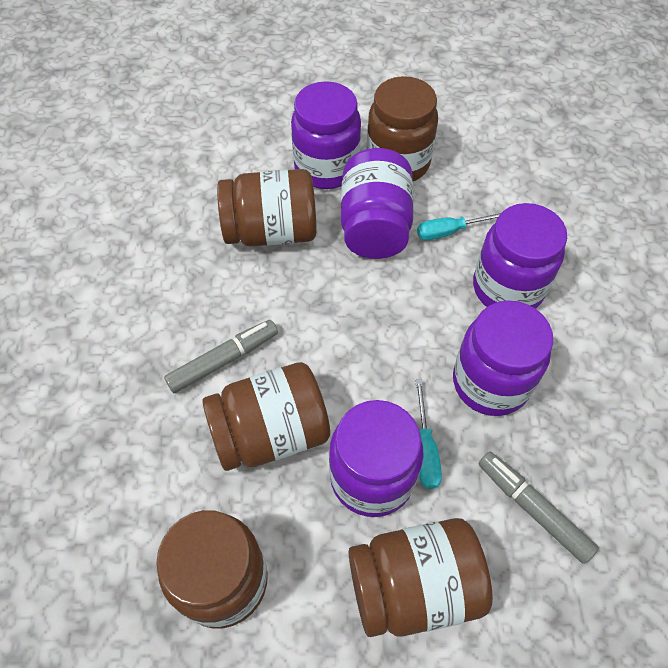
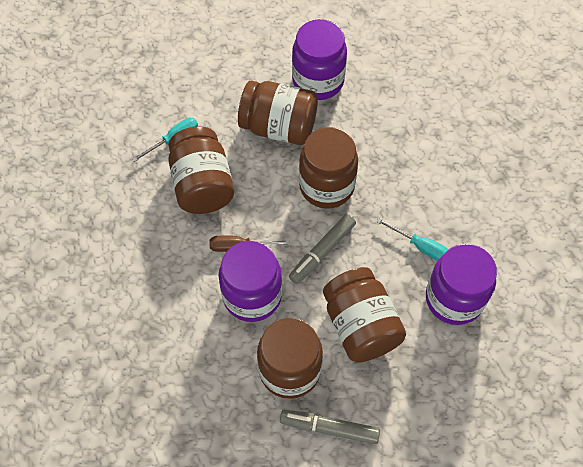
brown screwdriver: 0 -> 1
purple jar: 5 -> 3

